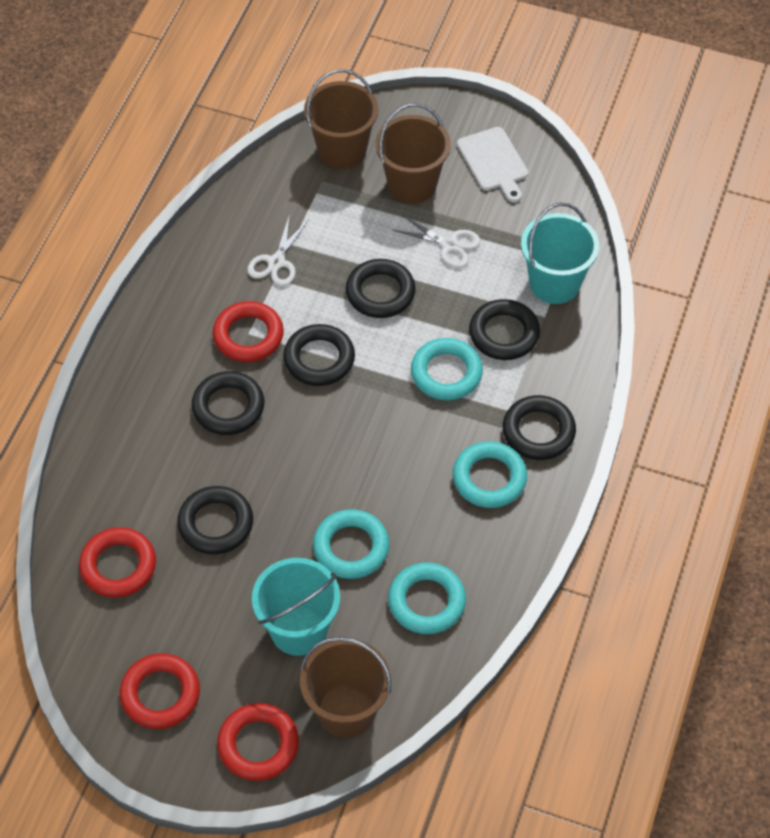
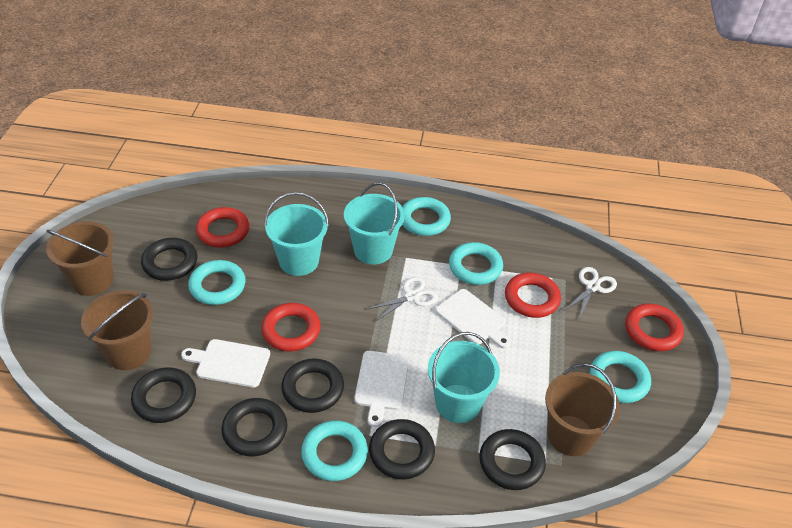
turquoise bucket: 2 -> 3
turquoise ring: 4 -> 5
white cutting board: 1 -> 3

